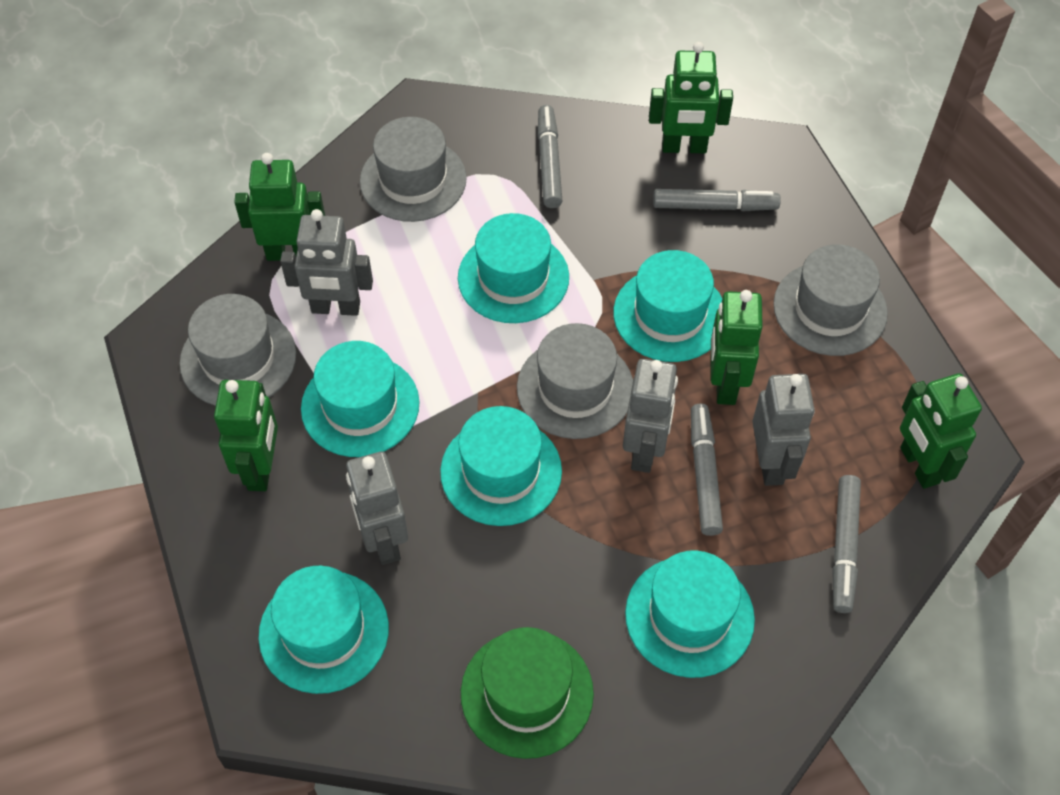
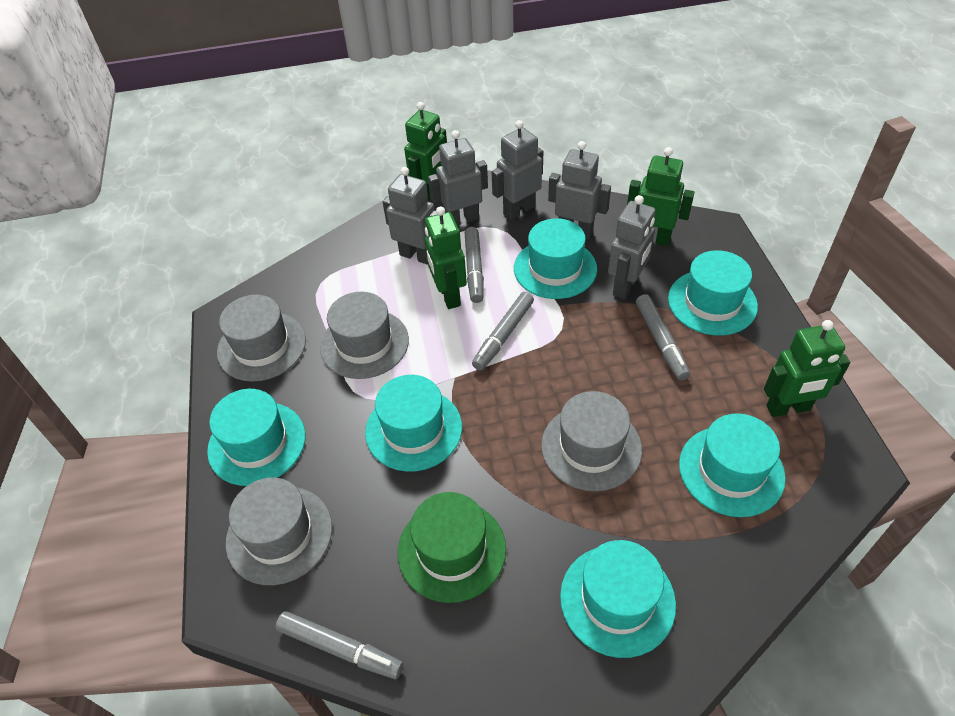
green robot: 5 -> 4
grey robot: 4 -> 5

